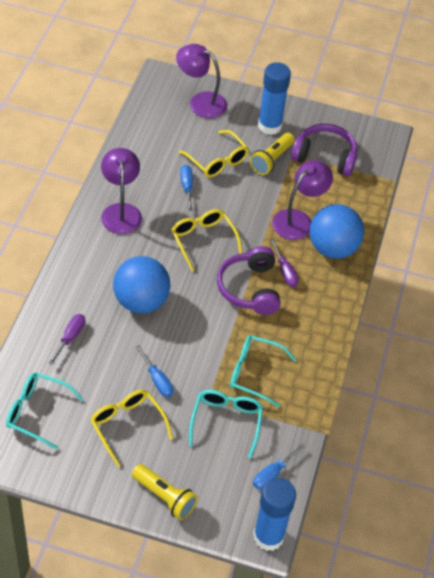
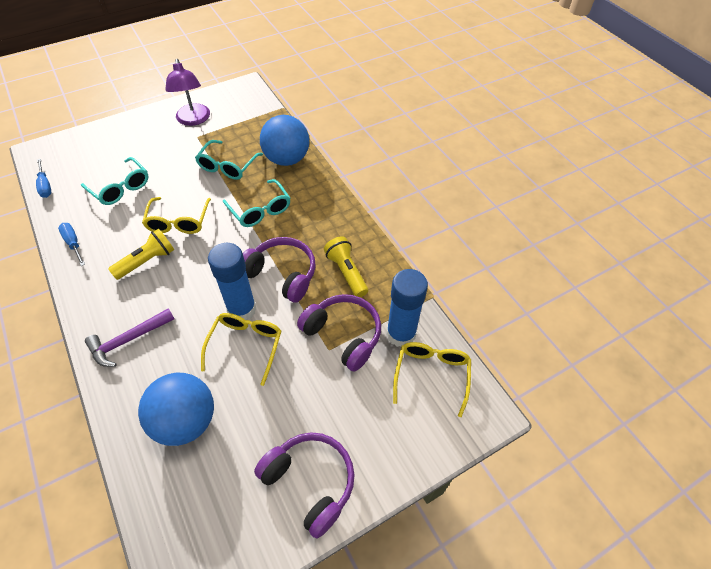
blue screwdriver: 3 -> 2
purple hammer: 0 -> 1
purple headphones: 2 -> 3
purple lamp: 3 -> 1
purple screwdriver: 2 -> 0

